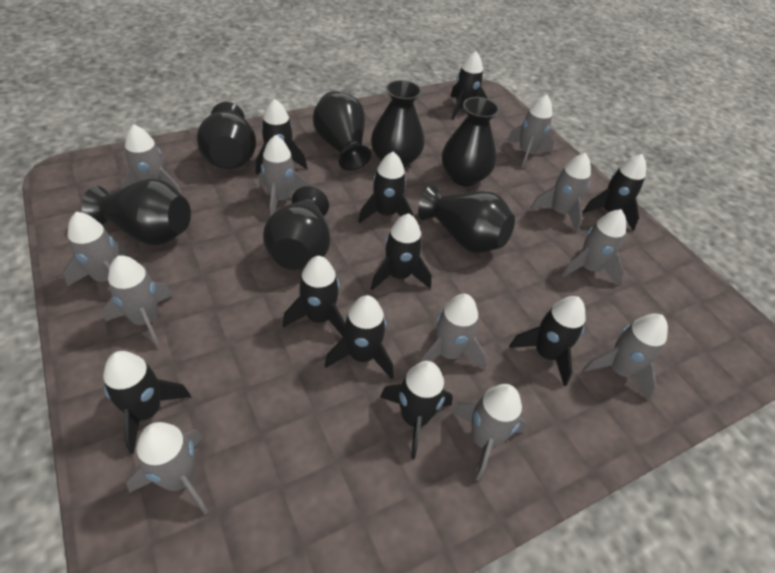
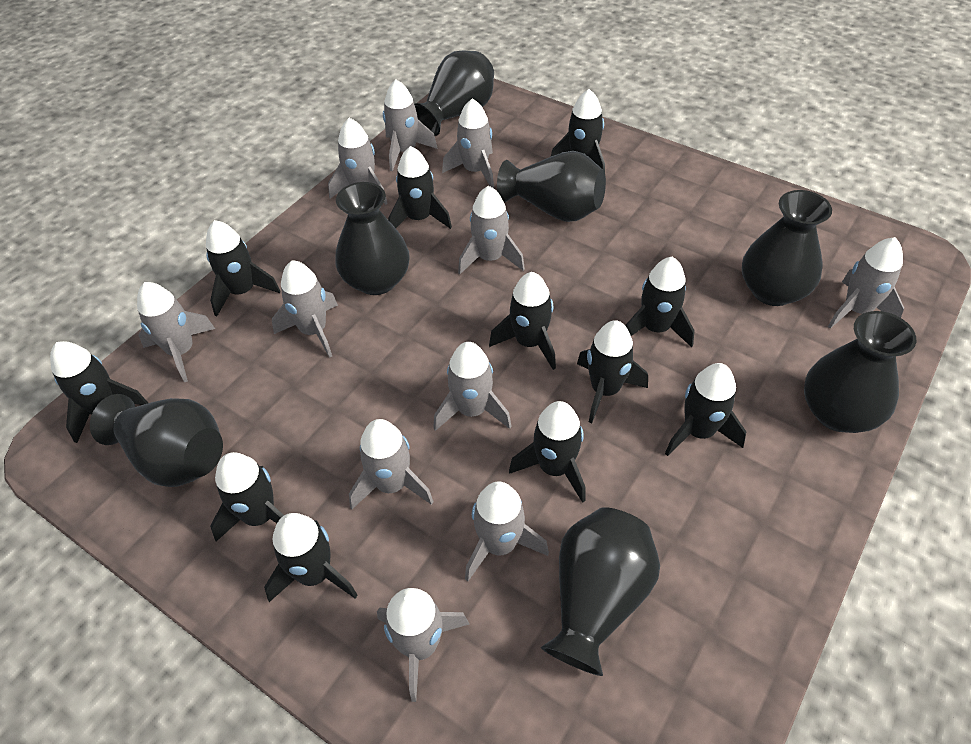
black rocket: 10 -> 11

